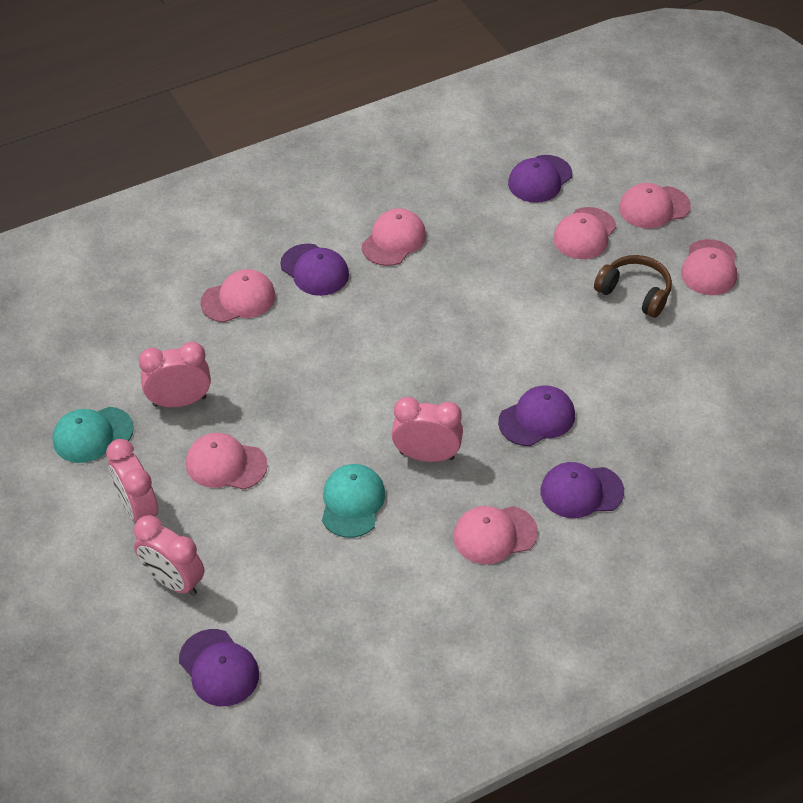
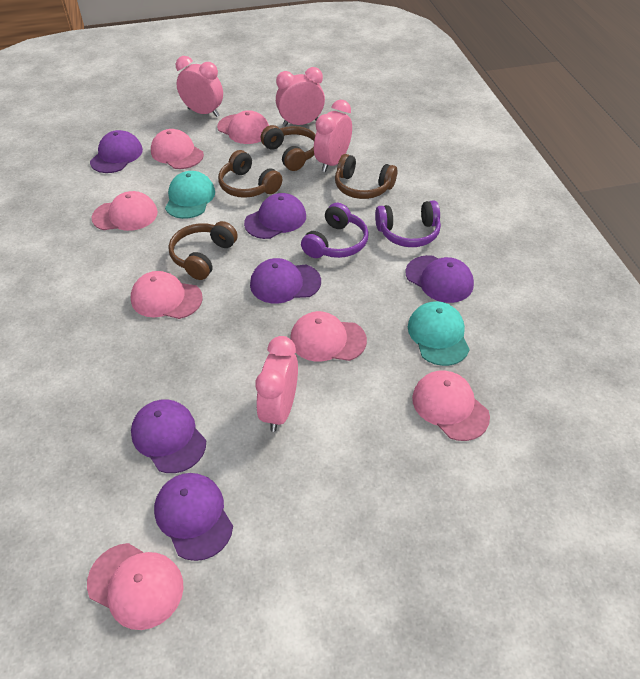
brown headphones: 1 -> 4
purple cap: 5 -> 6
purple headphones: 0 -> 2

